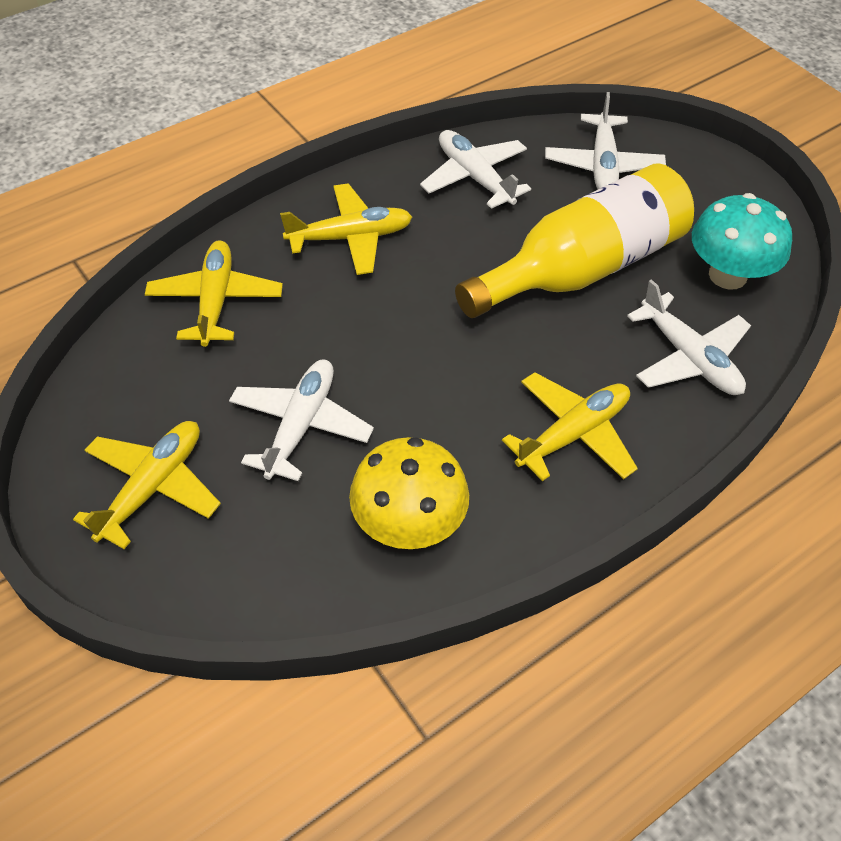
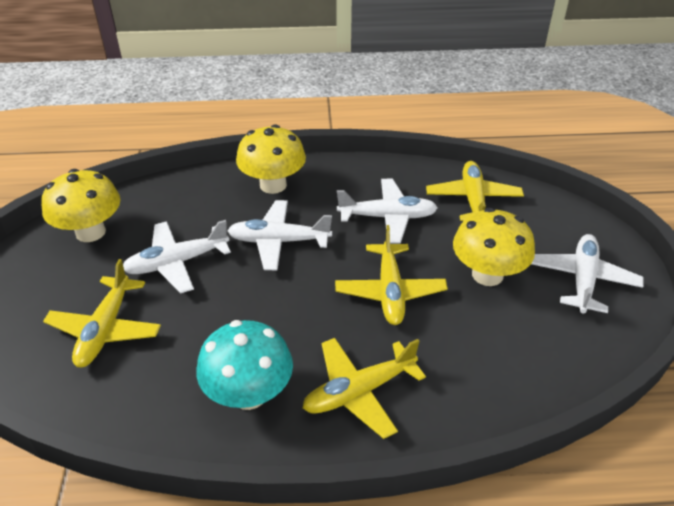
yellow bottle: 1 -> 0
yellow mushroom: 1 -> 3

